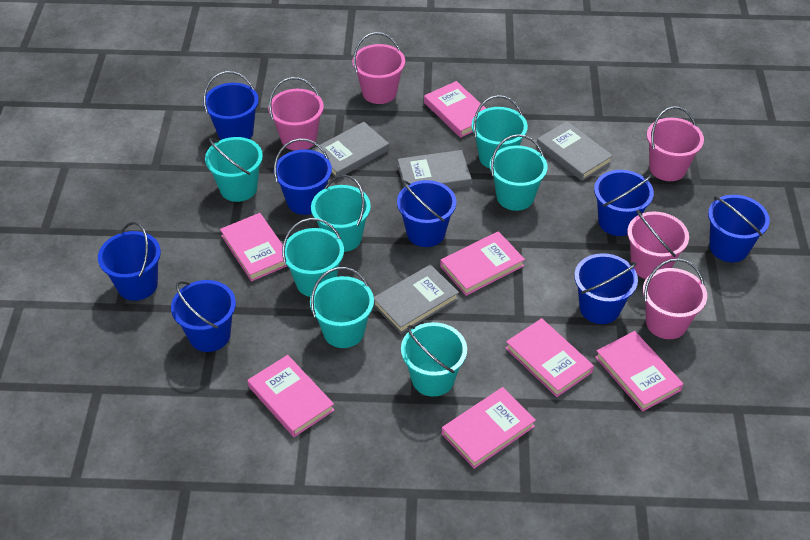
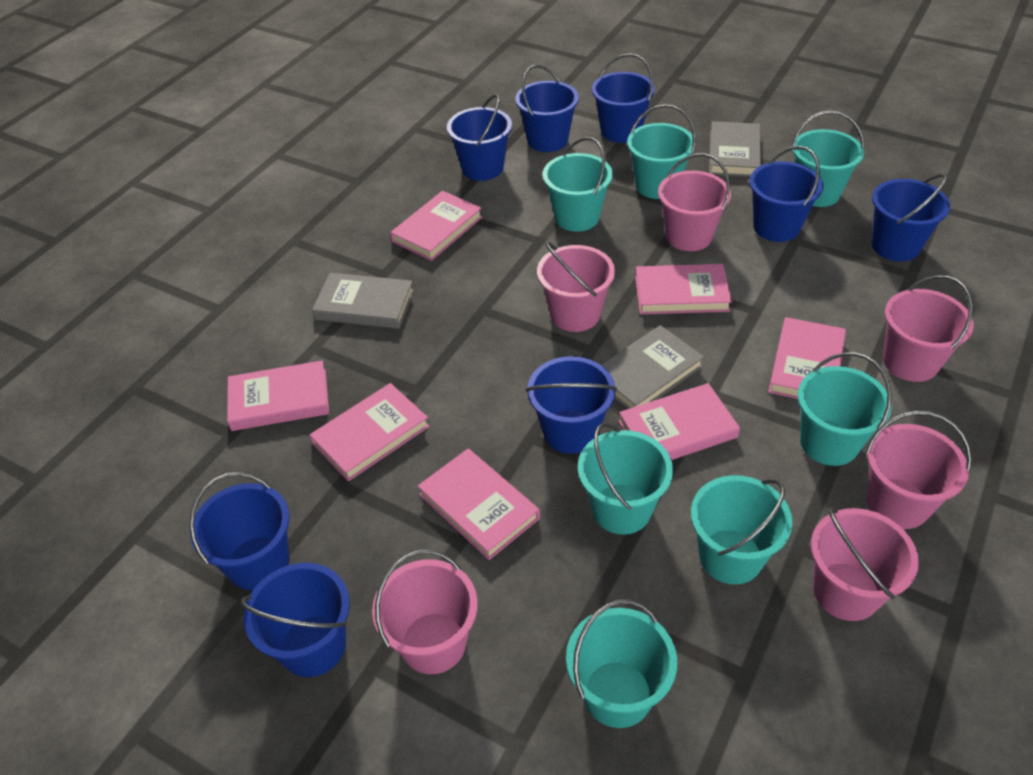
grey book: 4 -> 3
pink bucket: 5 -> 6

